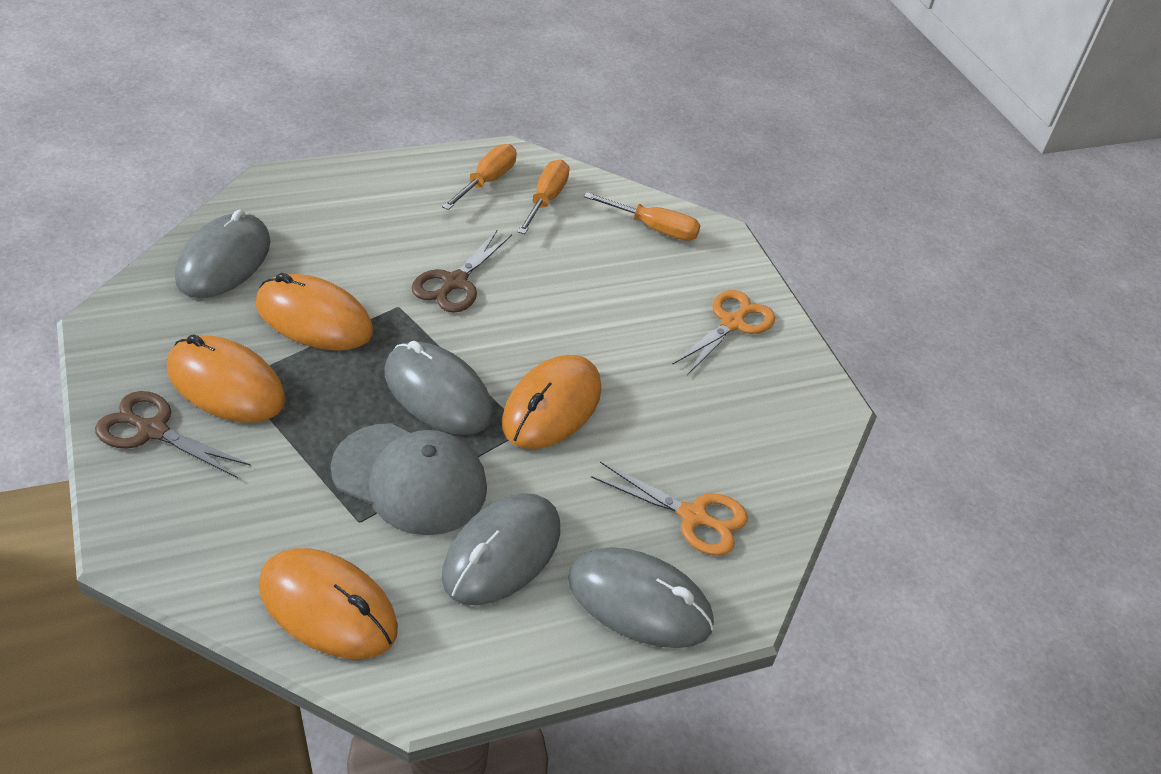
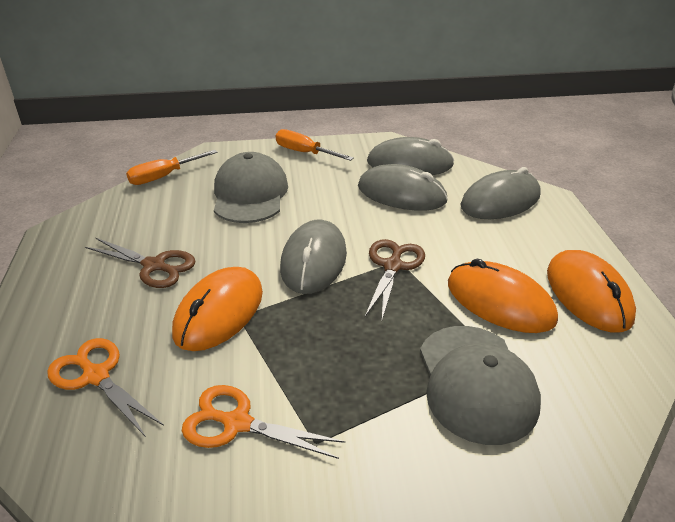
grey cap: 1 -> 2
orange mouse: 4 -> 3
orange screwdriver: 3 -> 2

